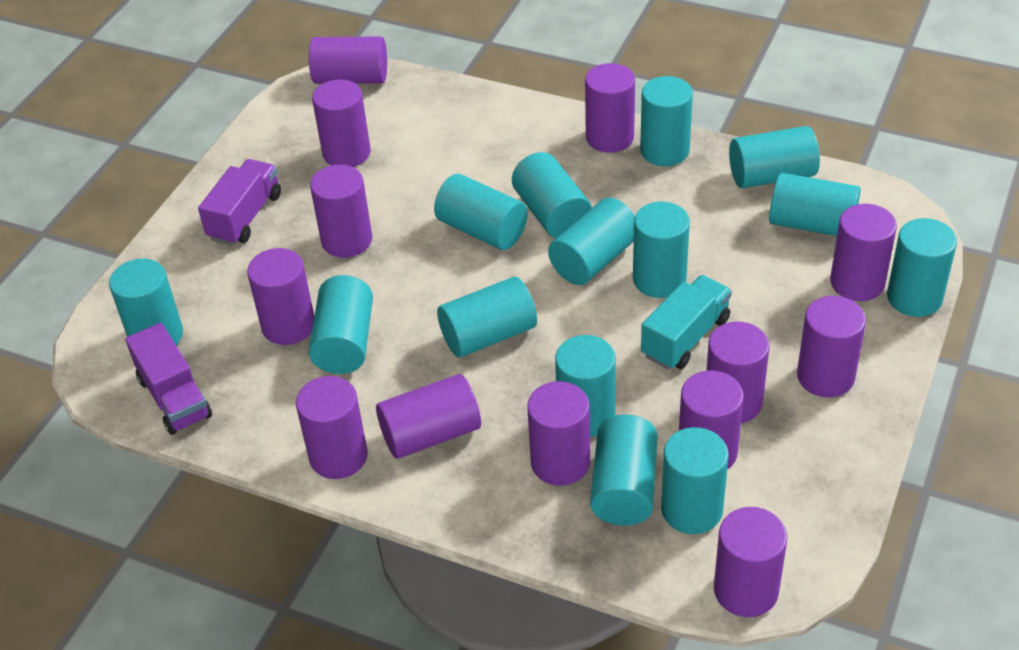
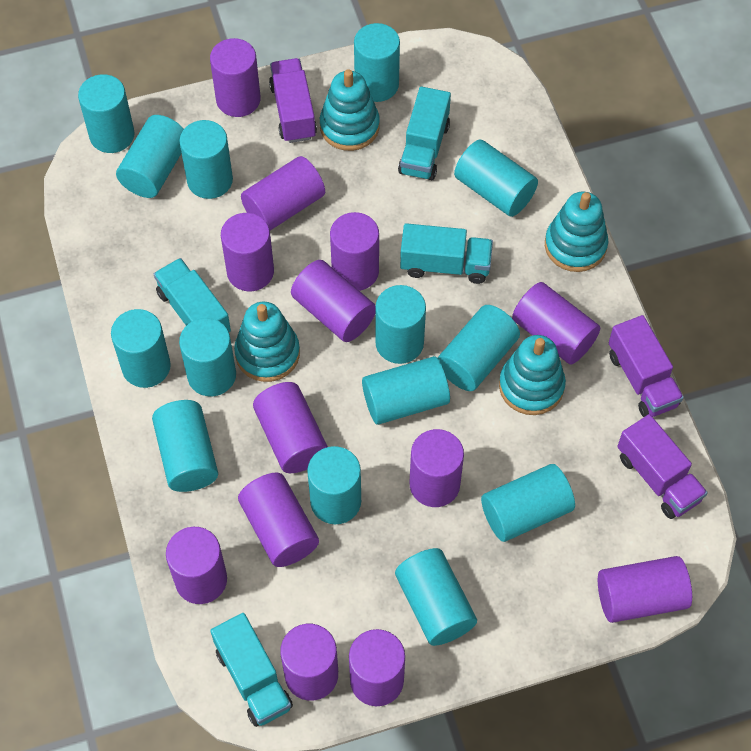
purple truck: 2 -> 3
turquoise stacking toy: 0 -> 4
turquoise truck: 1 -> 4

